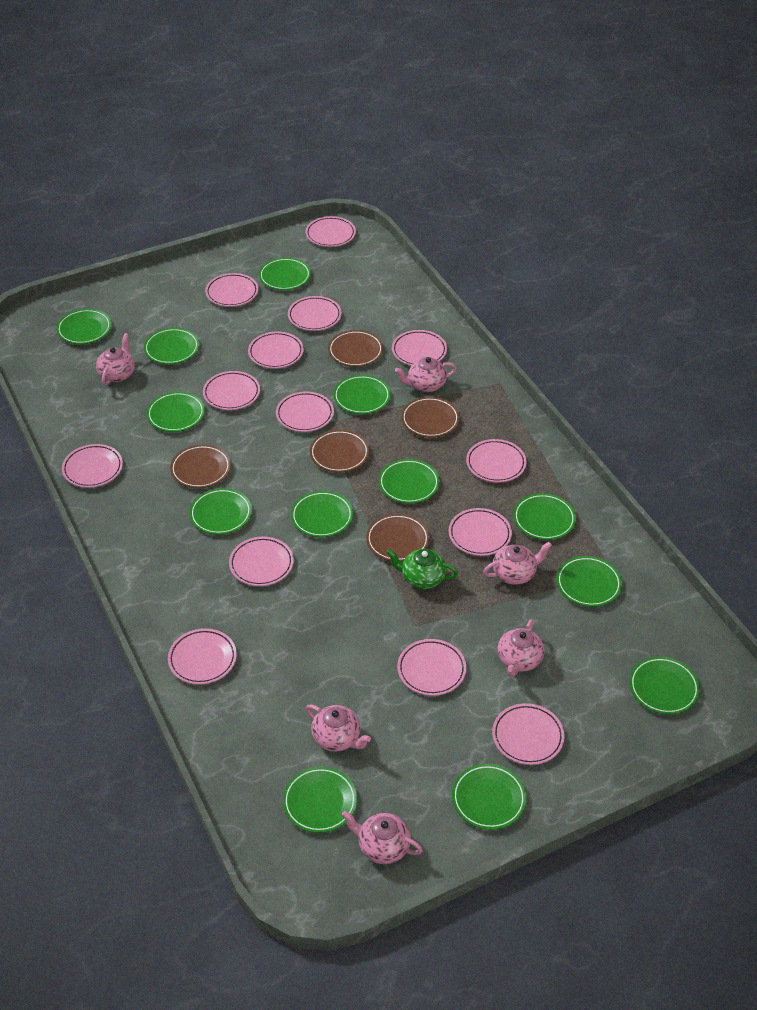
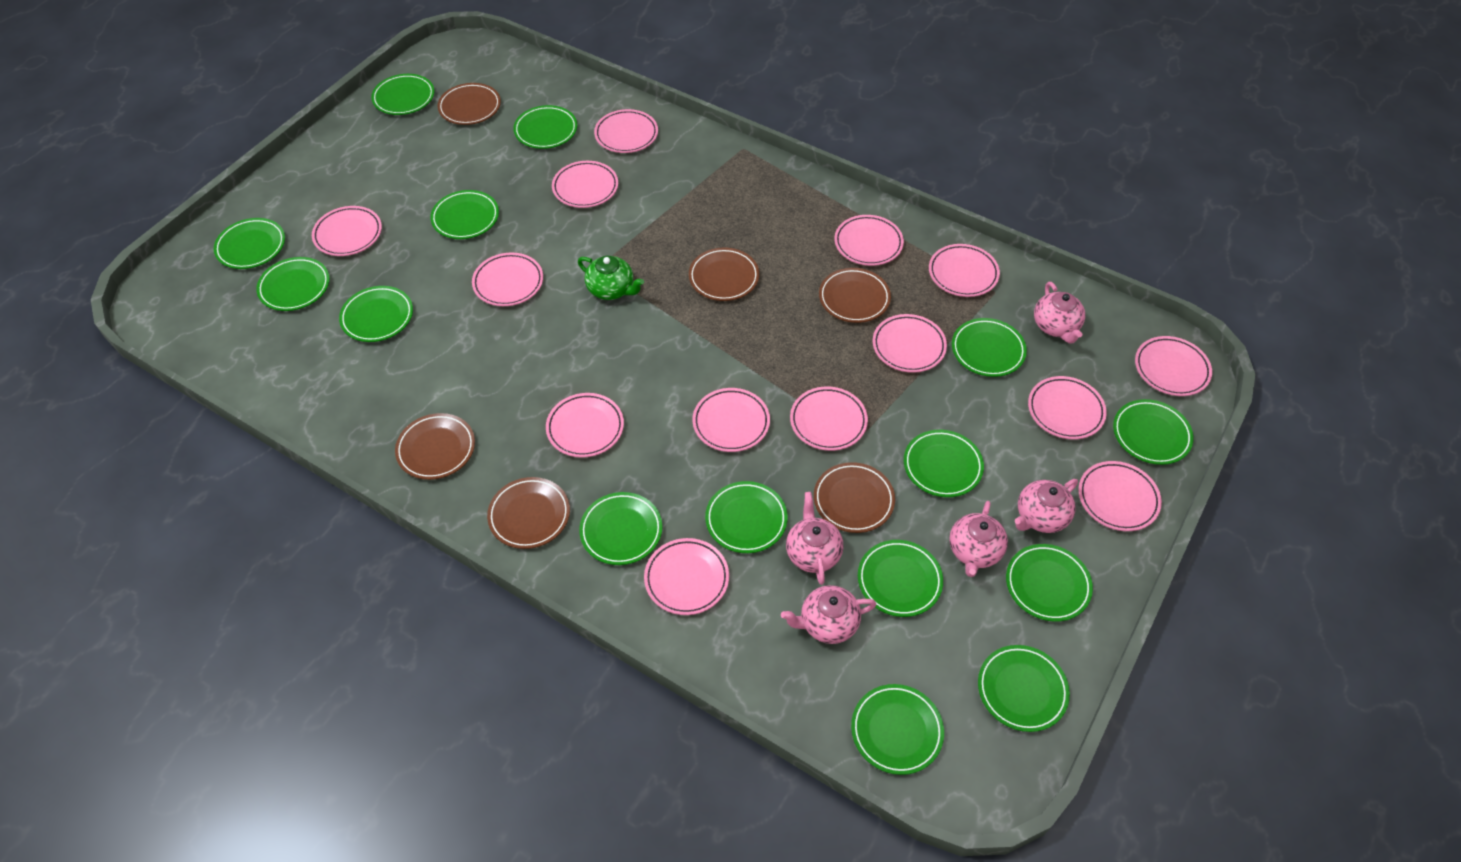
brown plate: 5 -> 6
green plate: 13 -> 15
pink teapot: 6 -> 5

